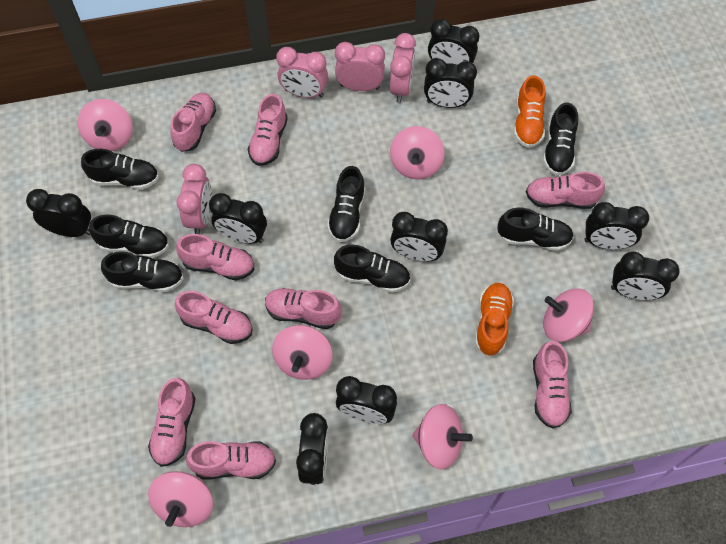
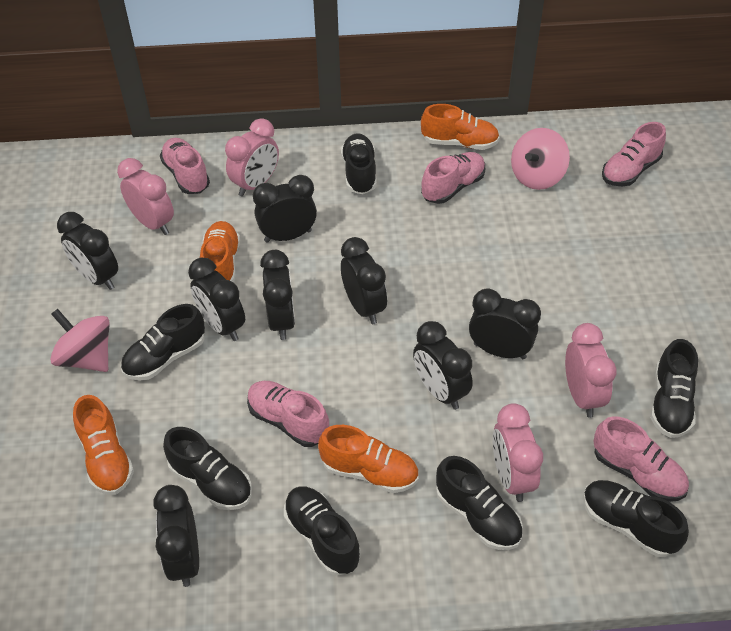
black clock: 9 -> 8
orange shoe: 2 -> 4
pink shoe: 9 -> 5
pink spinning top: 6 -> 2

